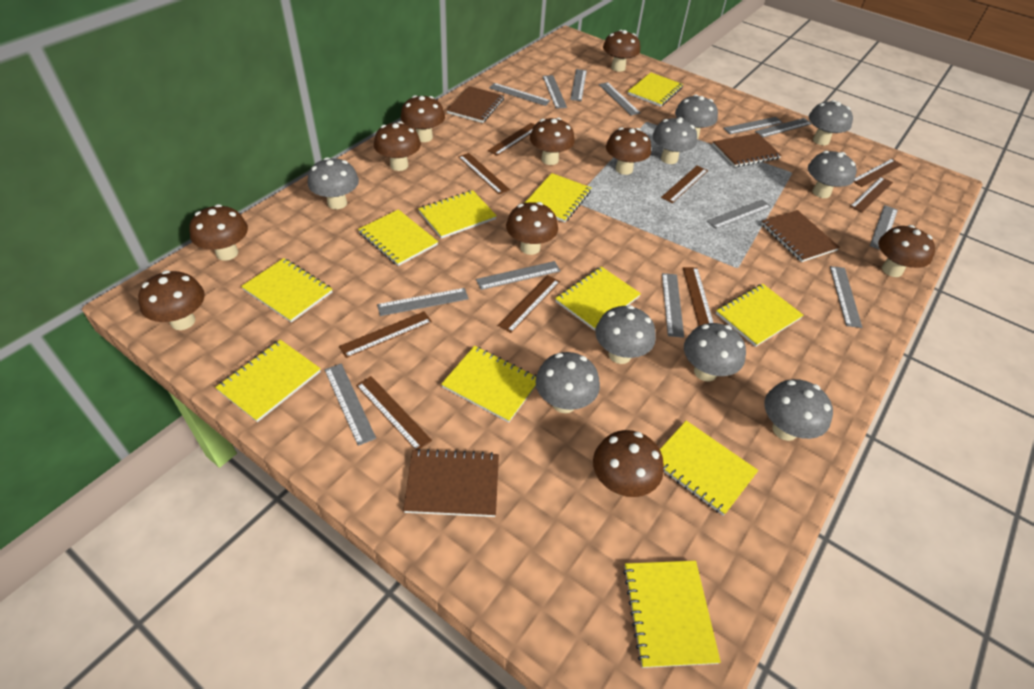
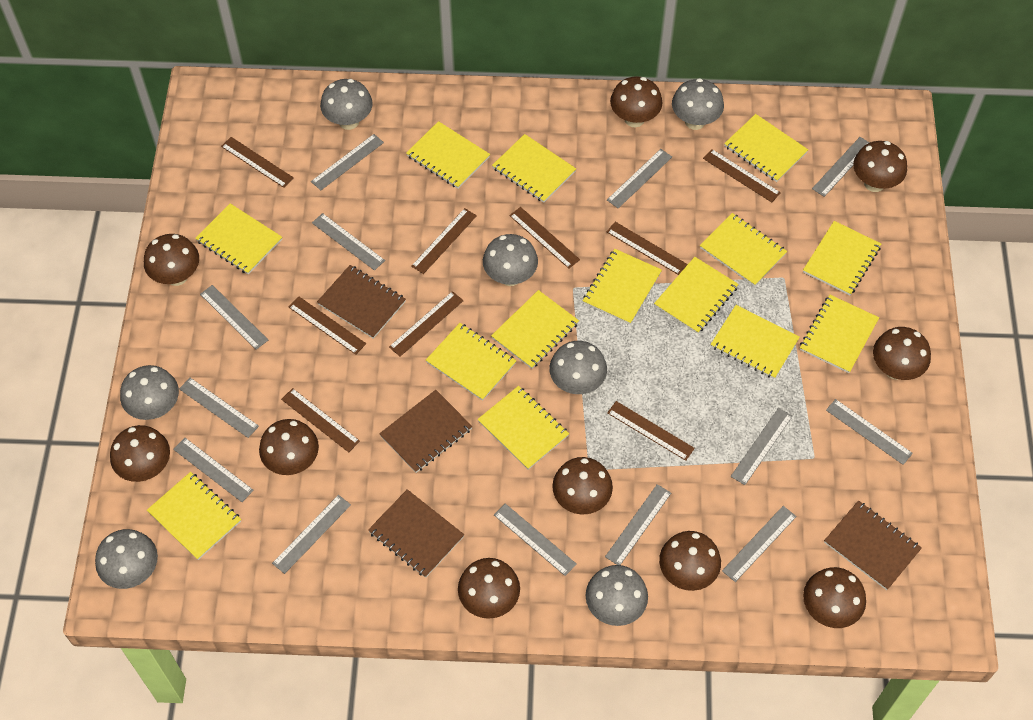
grey mushroom: 9 -> 7
yellow notebook: 11 -> 14

